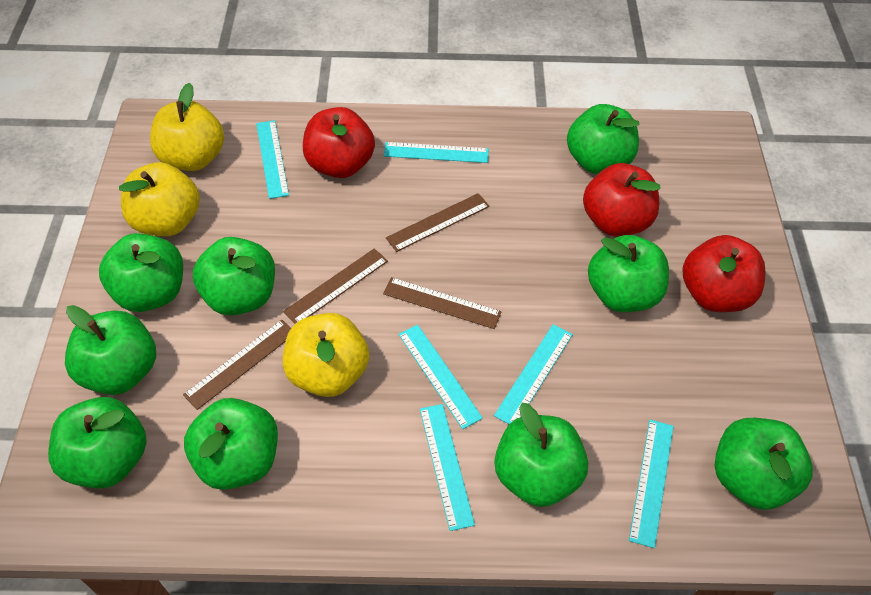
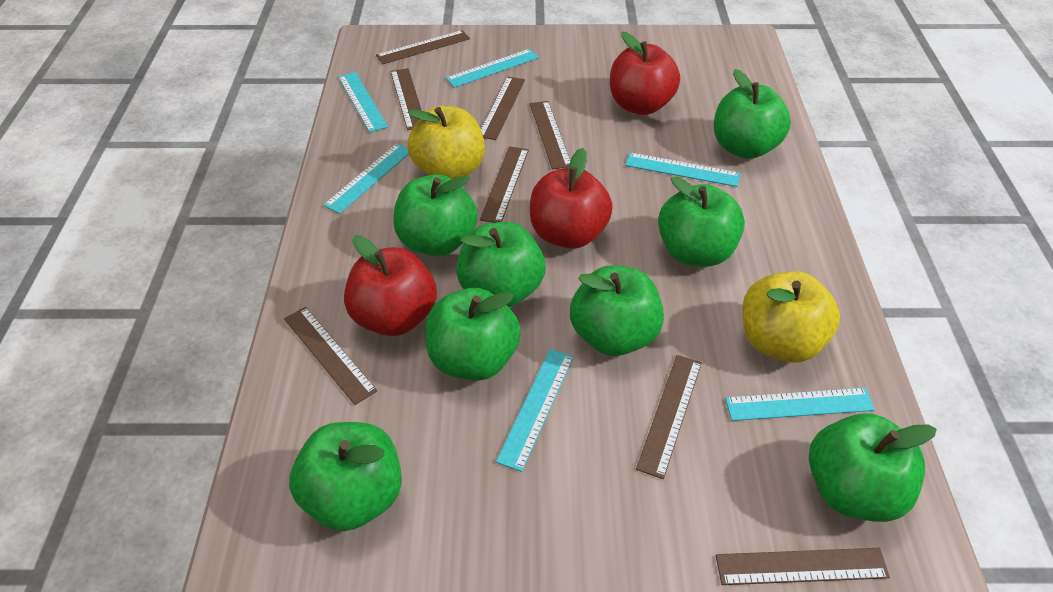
brown ruler: 4 -> 8
green apple: 9 -> 8
yellow apple: 3 -> 2

